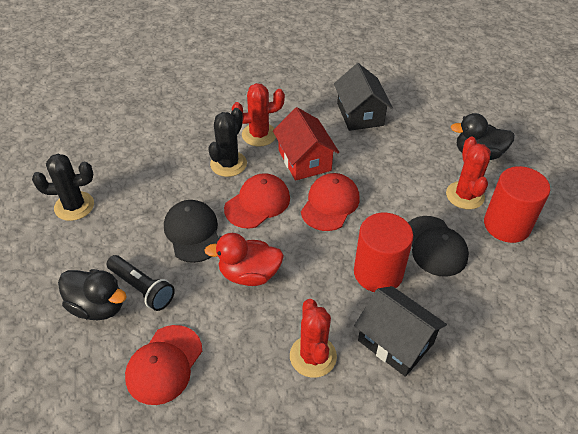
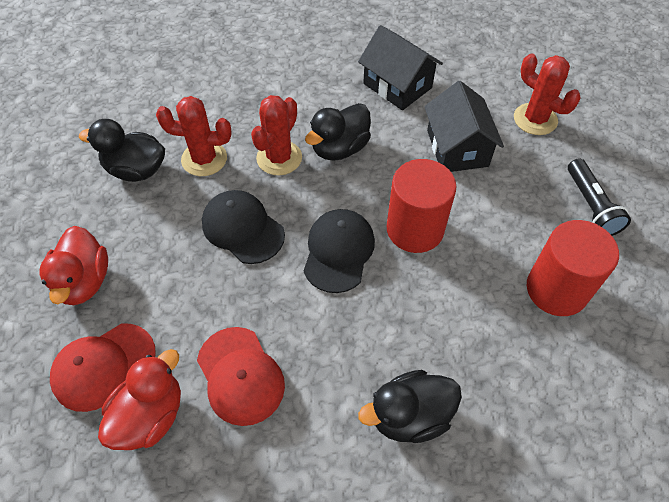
black cactus: 2 -> 0
black duck: 2 -> 3
red cap: 3 -> 2
red duck: 1 -> 2
red house: 1 -> 0

